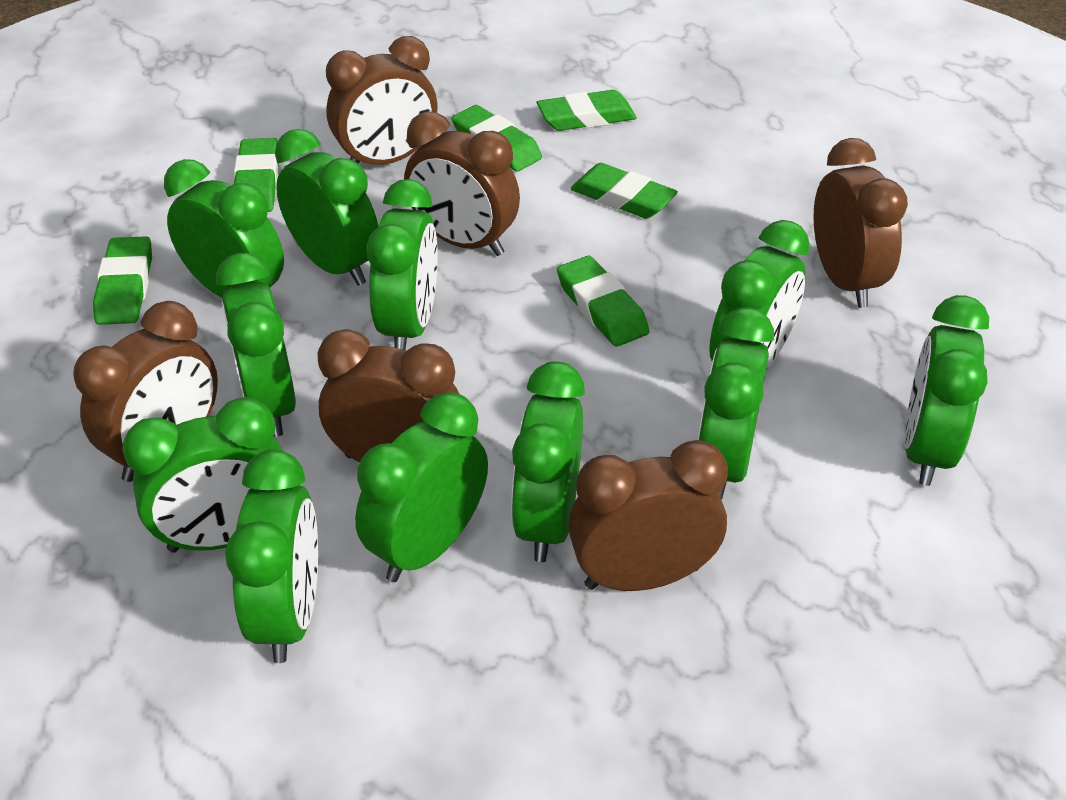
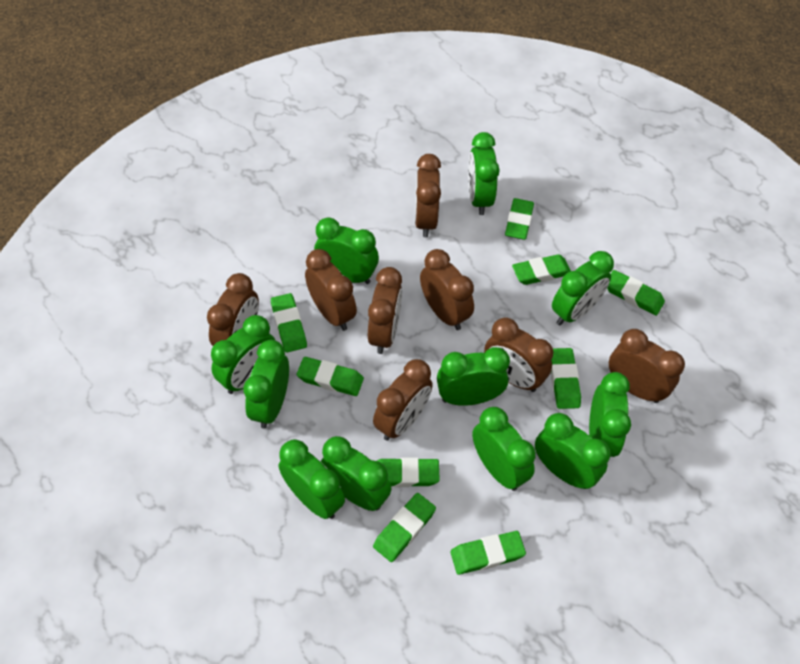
brown clock: 6 -> 8
green eraser: 6 -> 9

